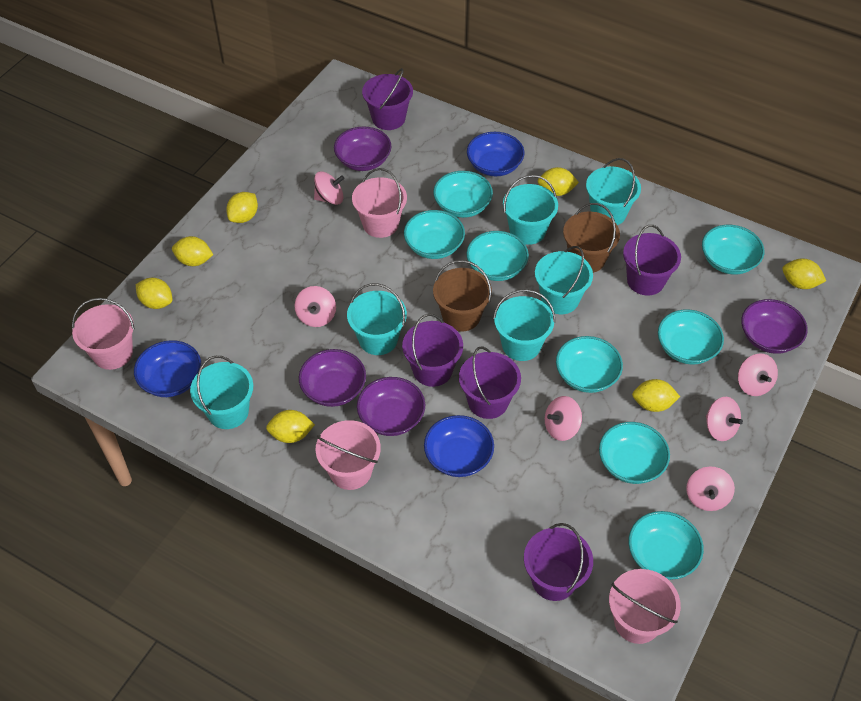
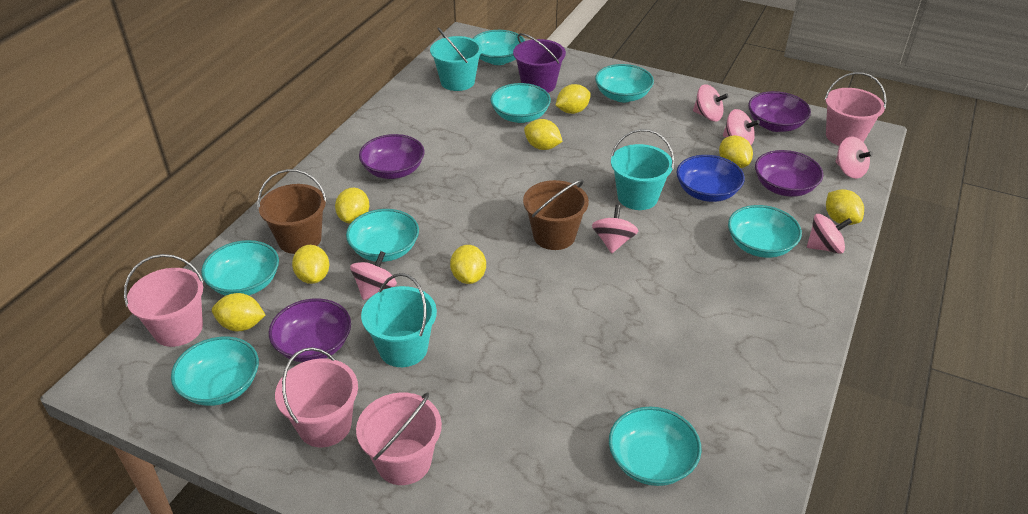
blue bowl: 3 -> 1
purple bucket: 5 -> 1
turquoise bucket: 6 -> 3
yellow lemon: 7 -> 8

